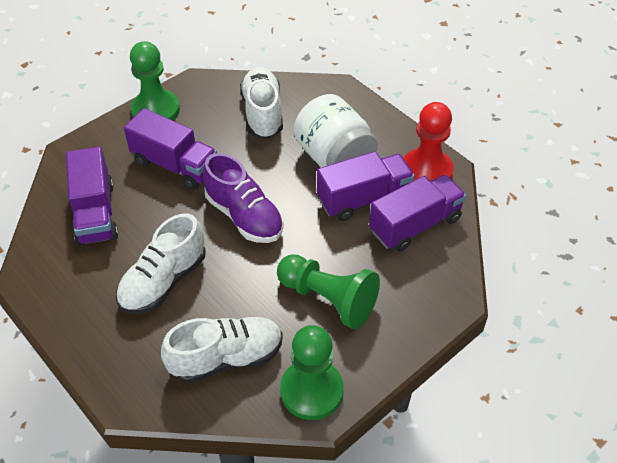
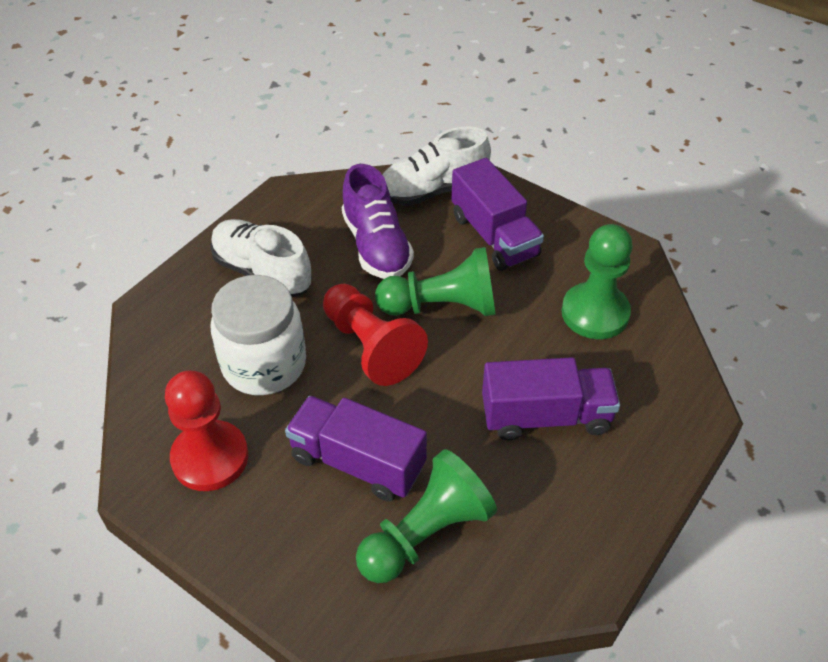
purple truck: 4 -> 3
red pawn: 1 -> 2
white shoe: 3 -> 2

